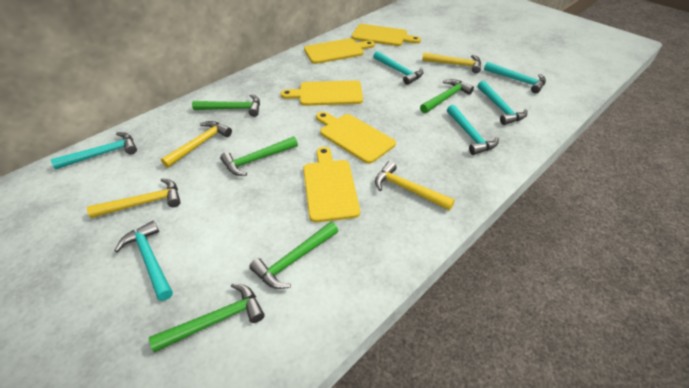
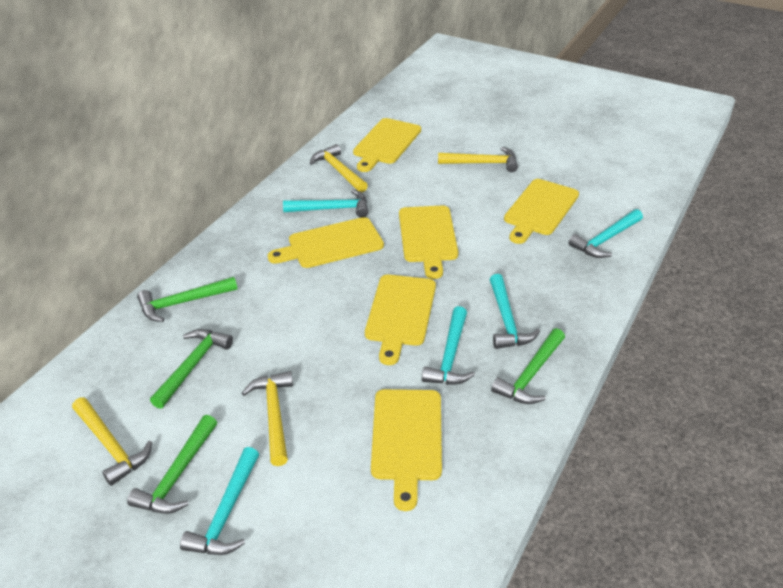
green hammer: 5 -> 4
turquoise hammer: 6 -> 5
yellow cutting board: 5 -> 6

